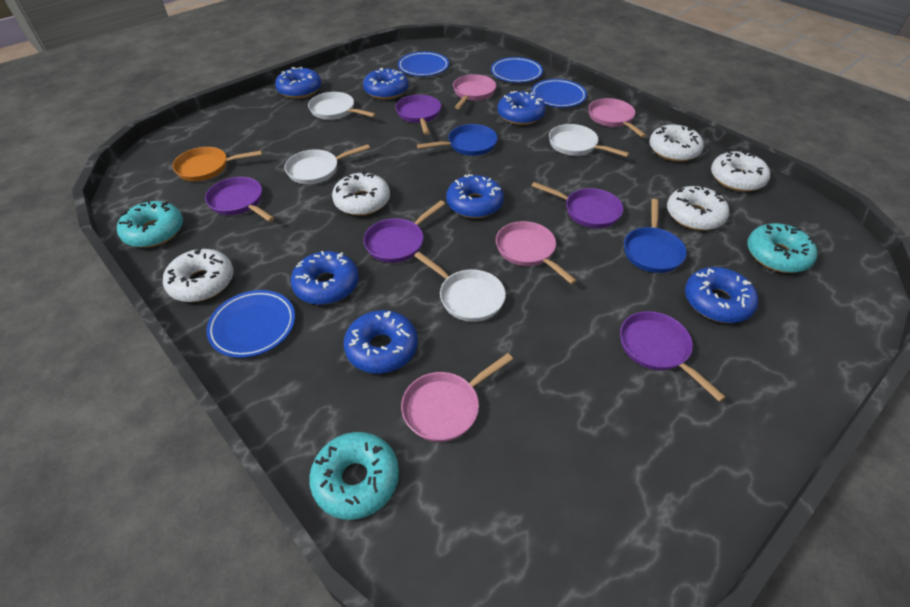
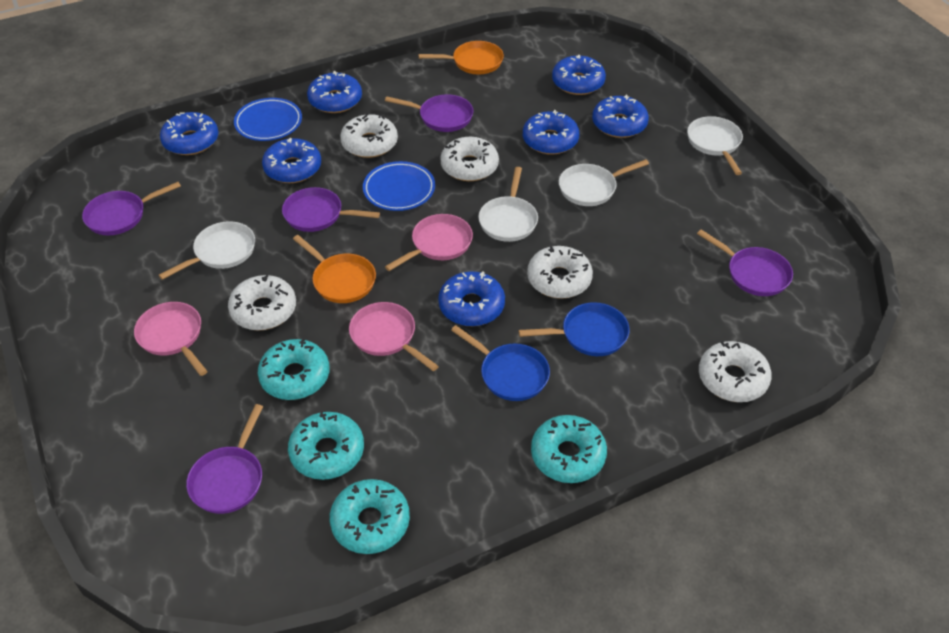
blue plate: 4 -> 2
orange pan: 1 -> 2
pink pan: 4 -> 3
turquoise donut: 3 -> 4

